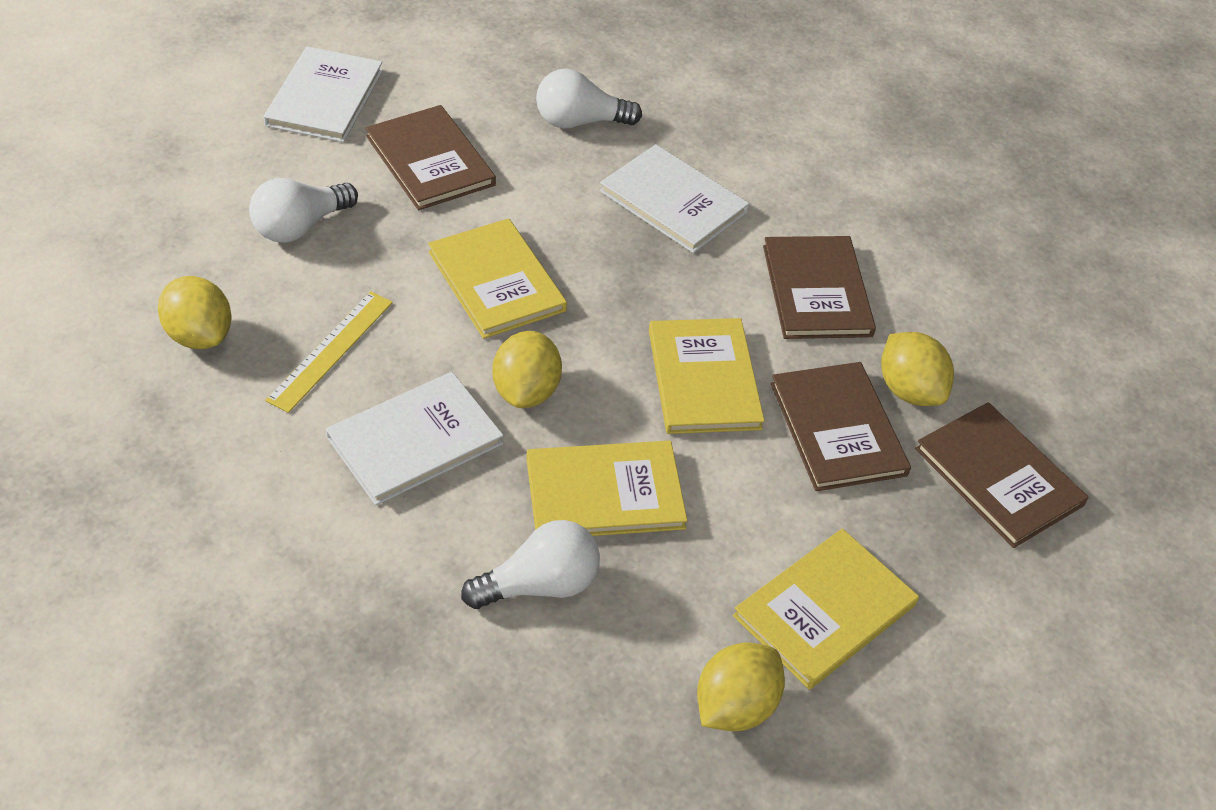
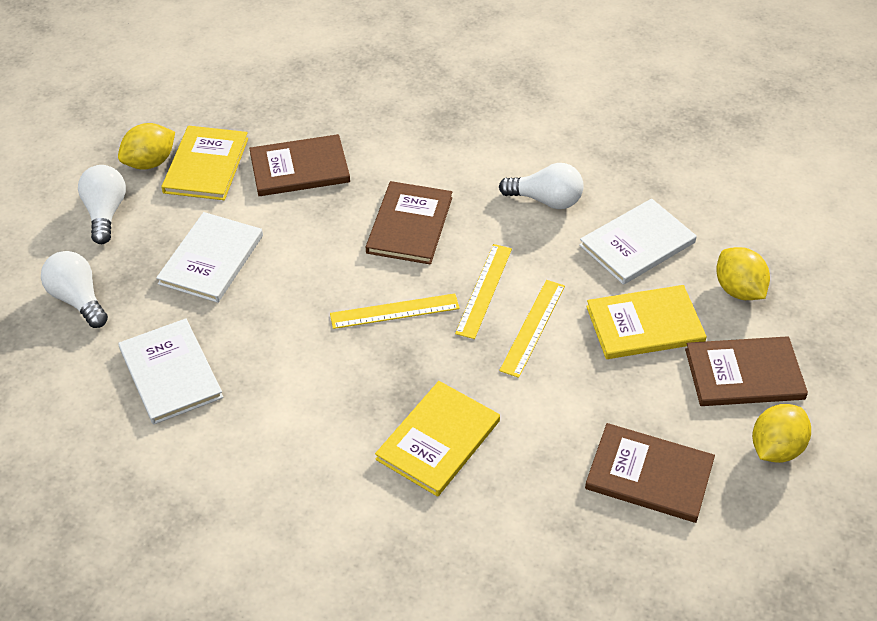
yellow book: 4 -> 3
yellow lemon: 4 -> 3
yellow ruler: 1 -> 3

